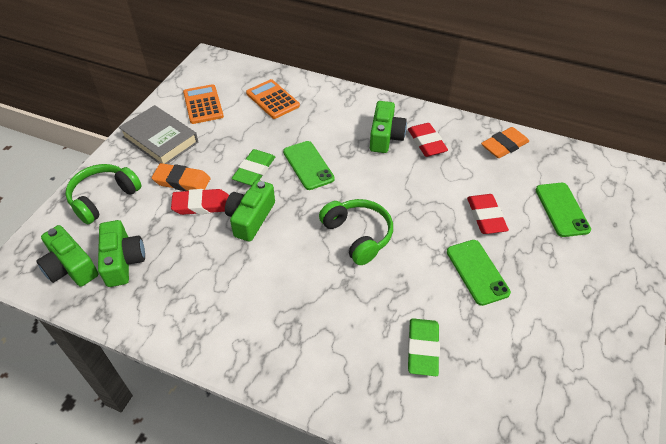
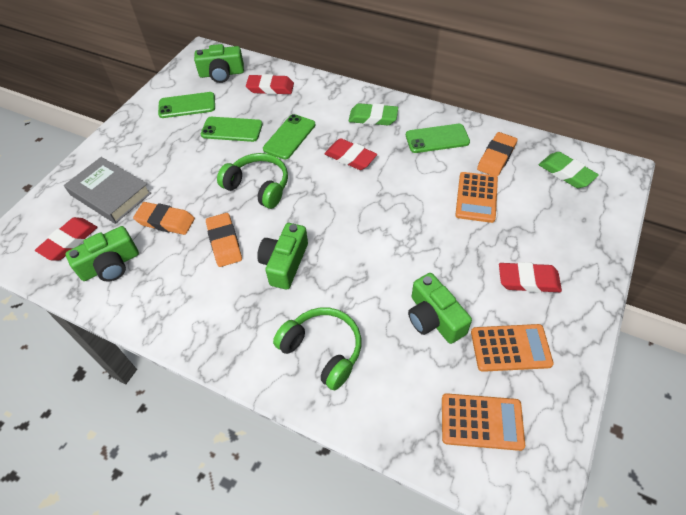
green phone: 3 -> 4
orange calculator: 2 -> 3
orange eraser: 2 -> 3
red eraser: 3 -> 4

